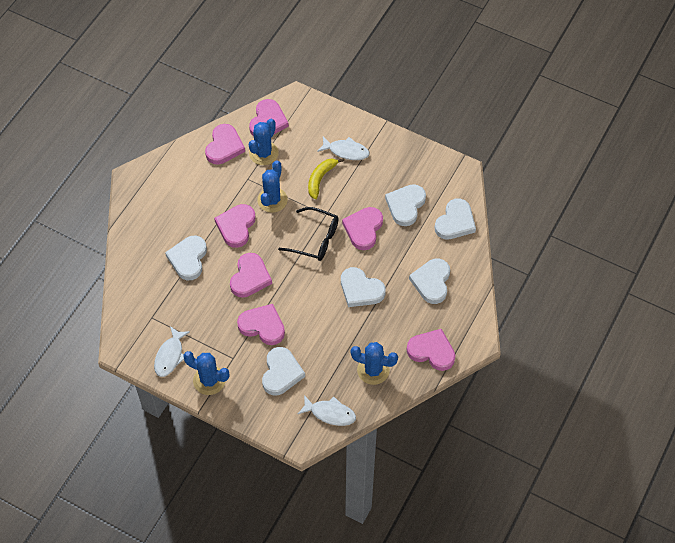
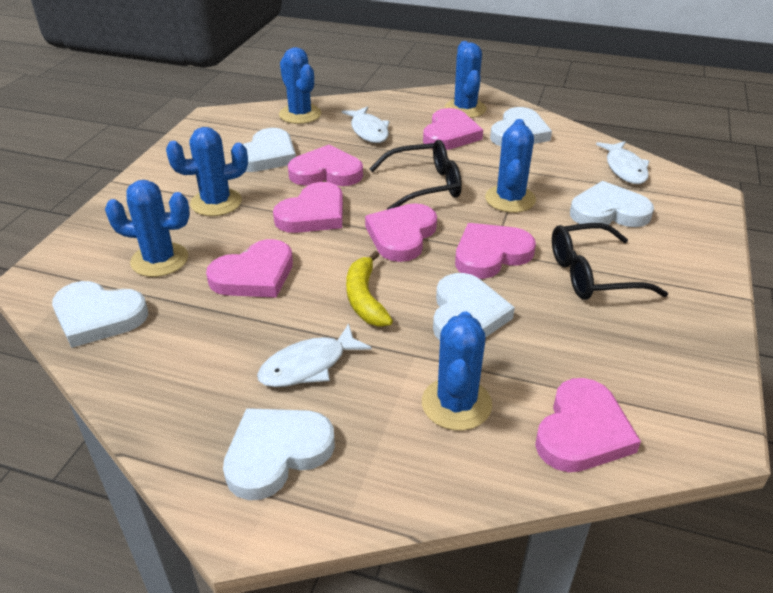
black glasses: 1 -> 2
blue cactus: 4 -> 6

